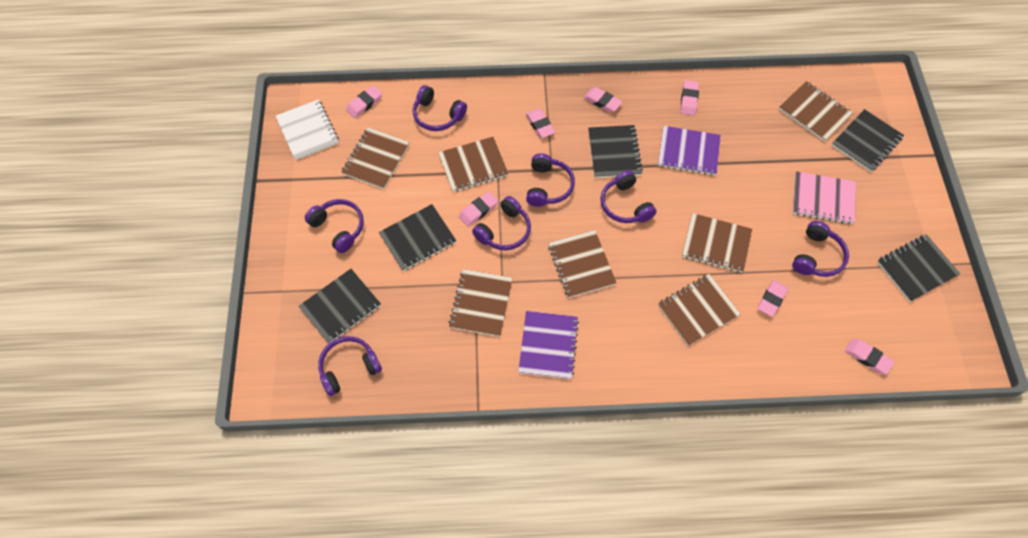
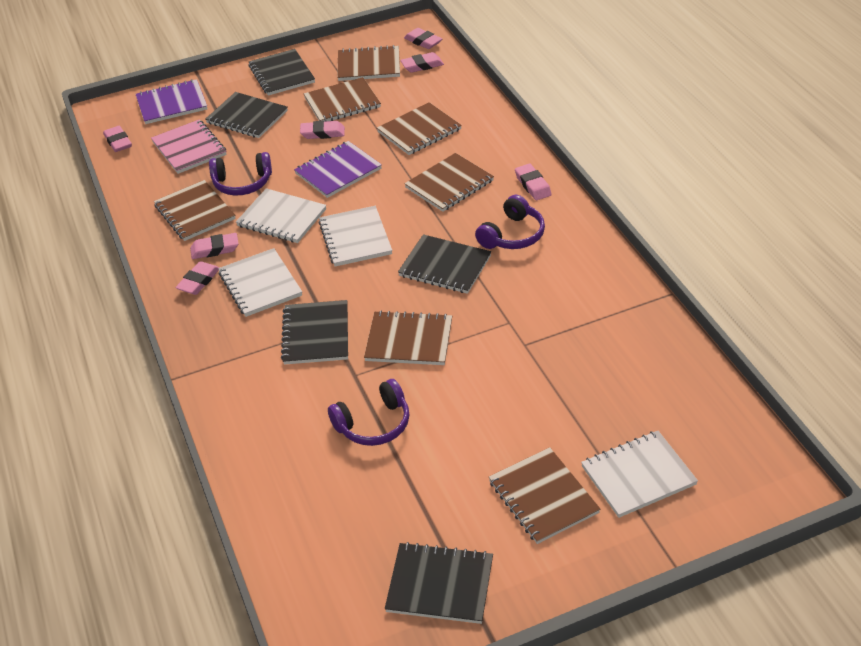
purple headphones: 7 -> 3
white notebook: 1 -> 4

